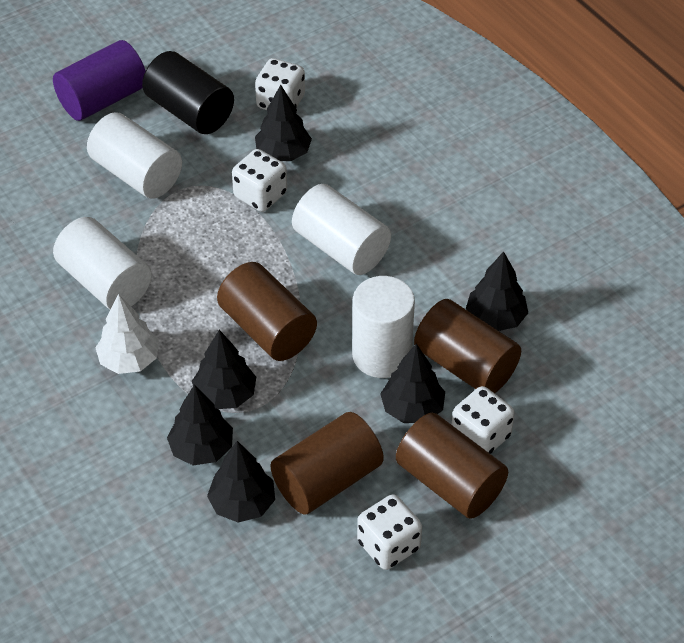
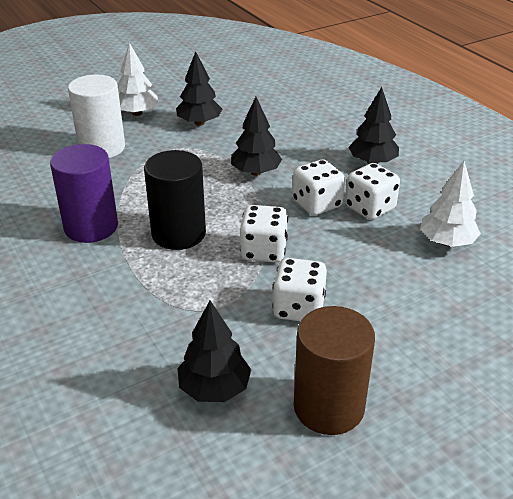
black tree: 6 -> 4
brown cylinder: 4 -> 1
white cylinder: 4 -> 1
white tree: 1 -> 2

